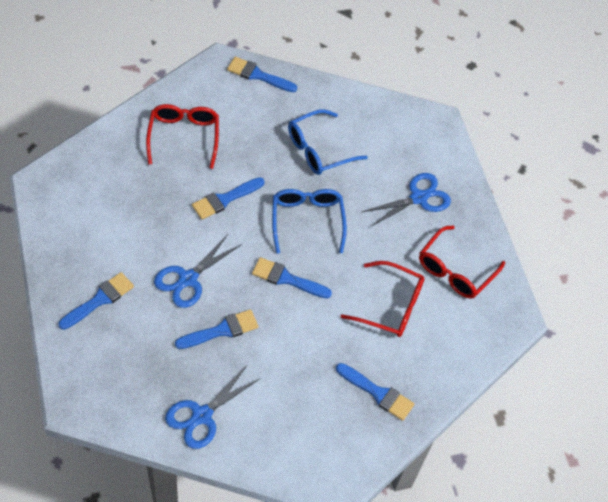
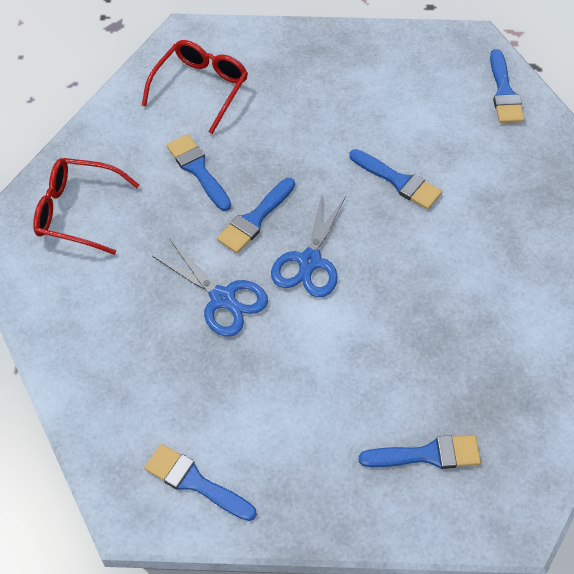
blue glasses: 2 -> 0
blue scissors: 3 -> 2
red glasses: 3 -> 2

